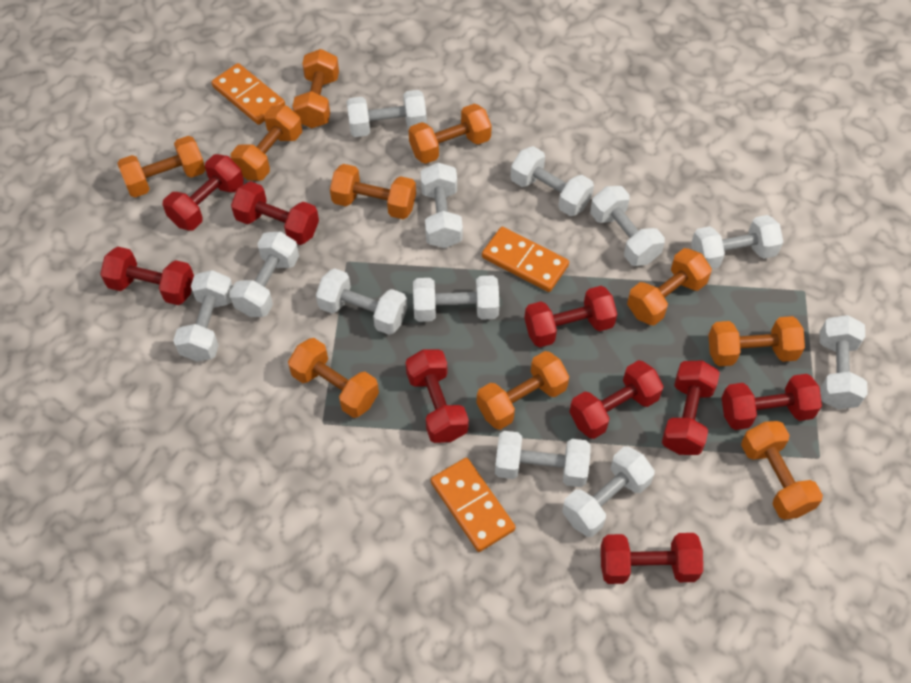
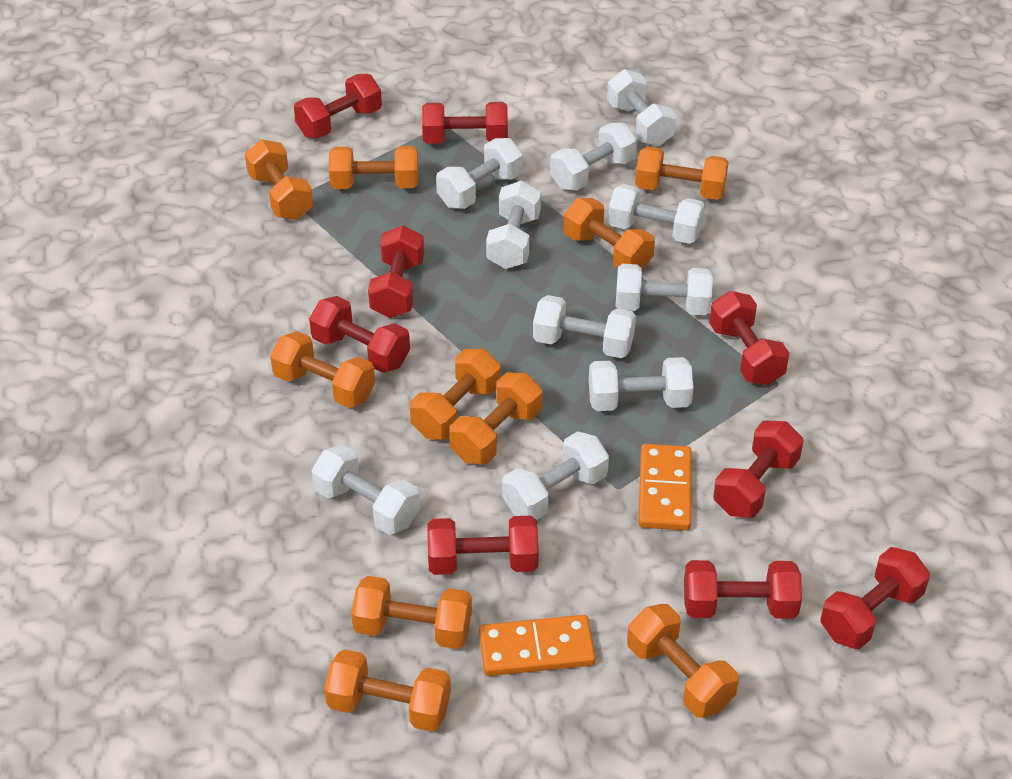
orange domino: 3 -> 2
white dumbbell: 12 -> 10

